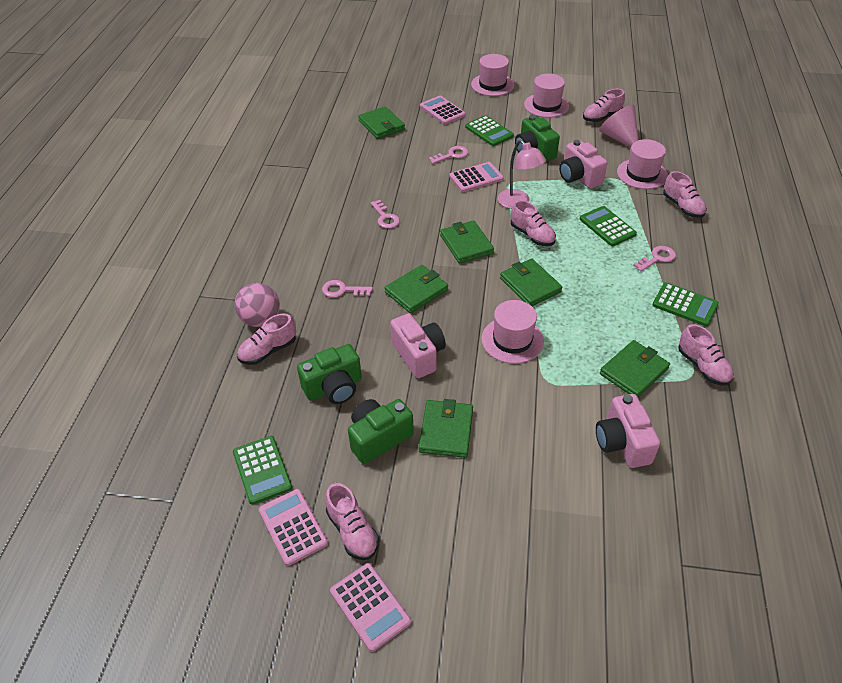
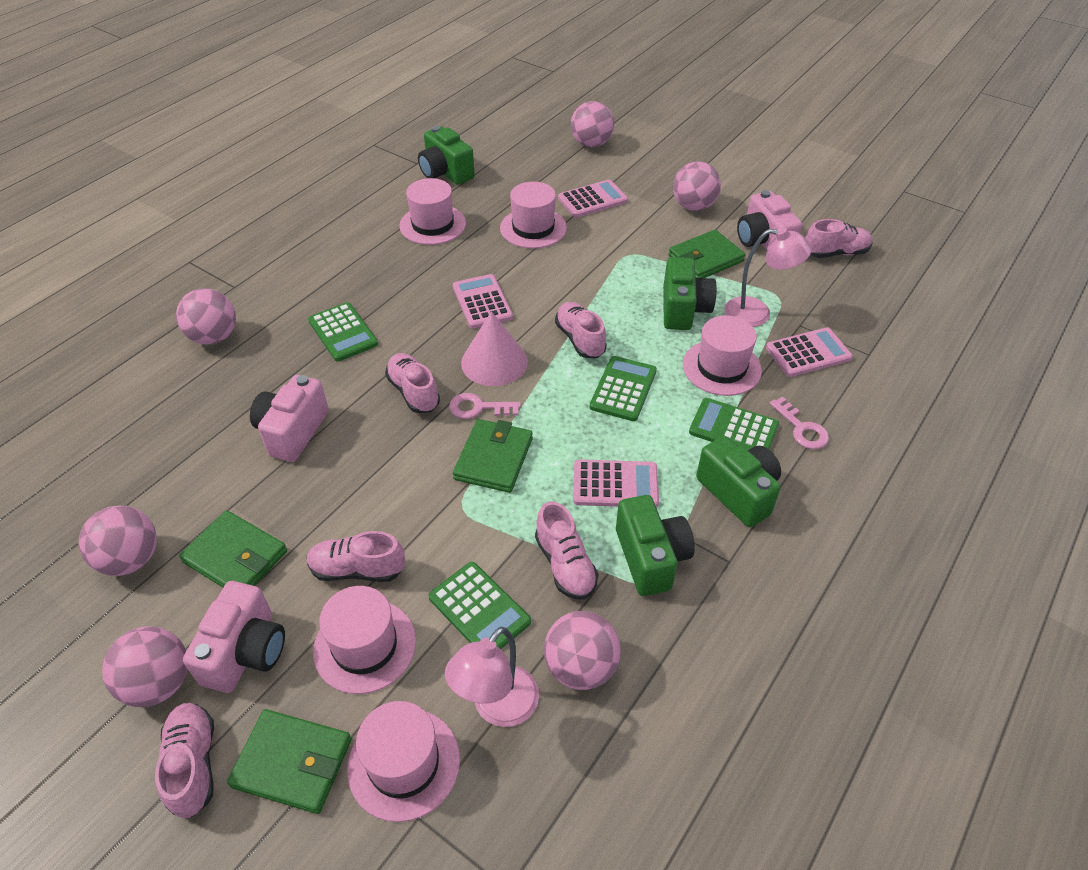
green camera: 3 -> 4
green wallet: 6 -> 4
pink ball: 1 -> 6
pink hat: 4 -> 5
pink key: 4 -> 2
pink lamp: 1 -> 2

